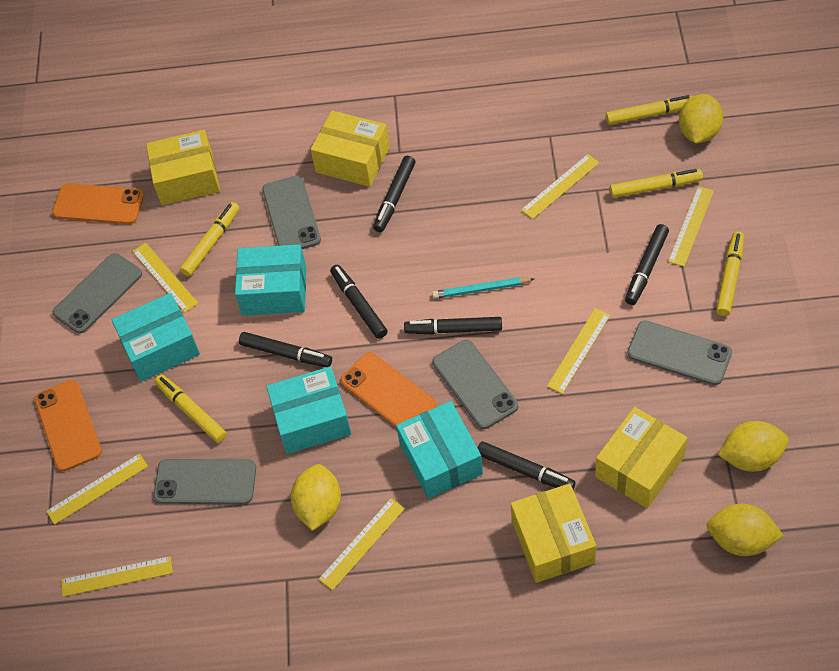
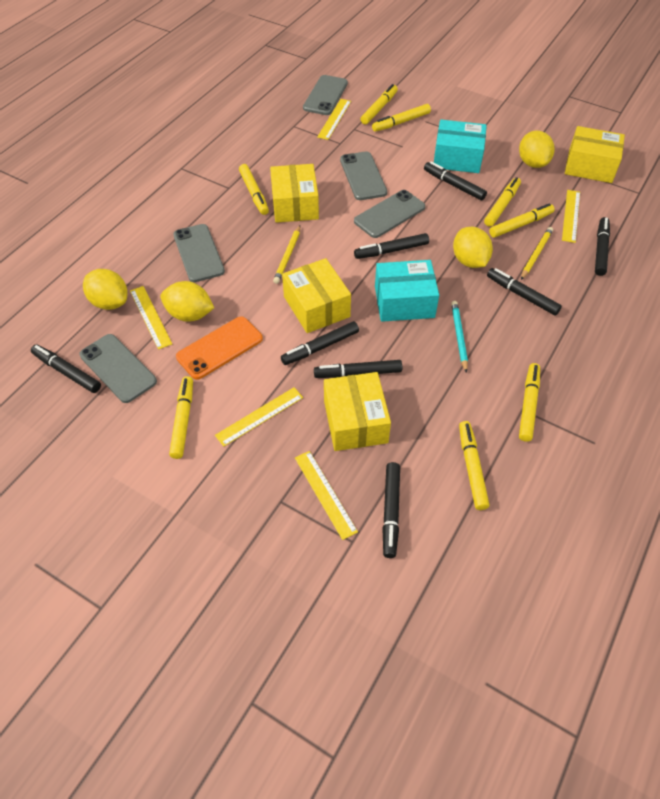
black marker: 6 -> 8
orange phone: 3 -> 1
turquoise box: 4 -> 2
yellow marker: 5 -> 8
yellow pencil: 0 -> 2
yellow ruler: 7 -> 5

